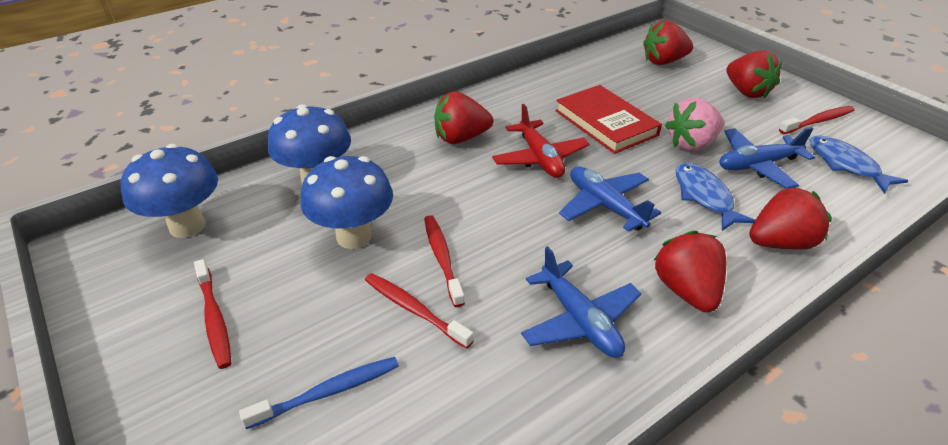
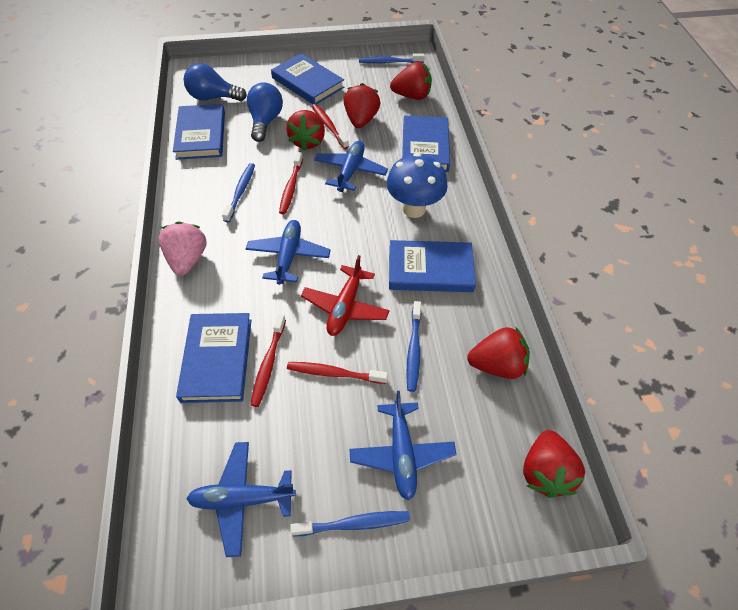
blue book: 0 -> 5
blue fish: 2 -> 0
blue light bulb: 0 -> 2
blue mushroom: 3 -> 1
blue plane: 3 -> 4
blue toothbrush: 1 -> 4
red book: 1 -> 0

